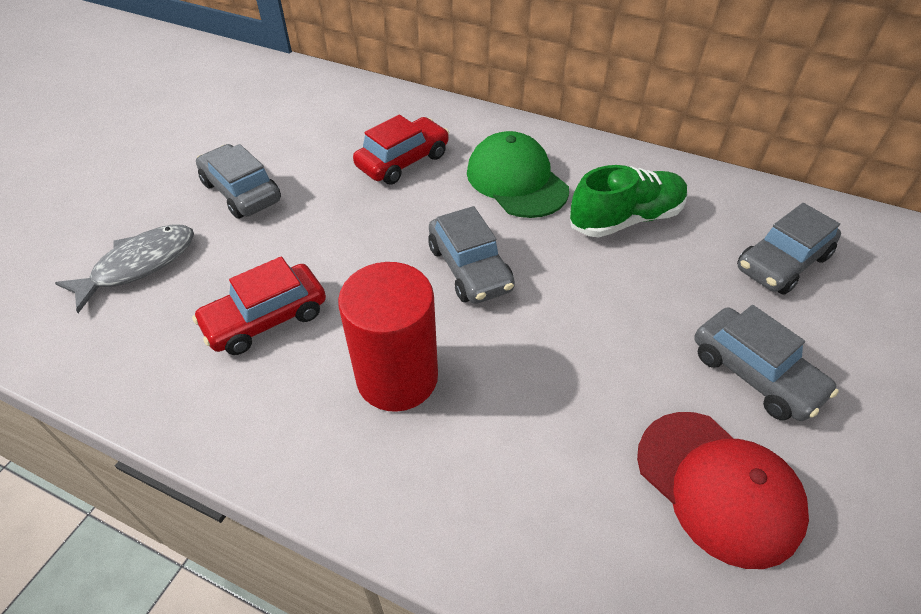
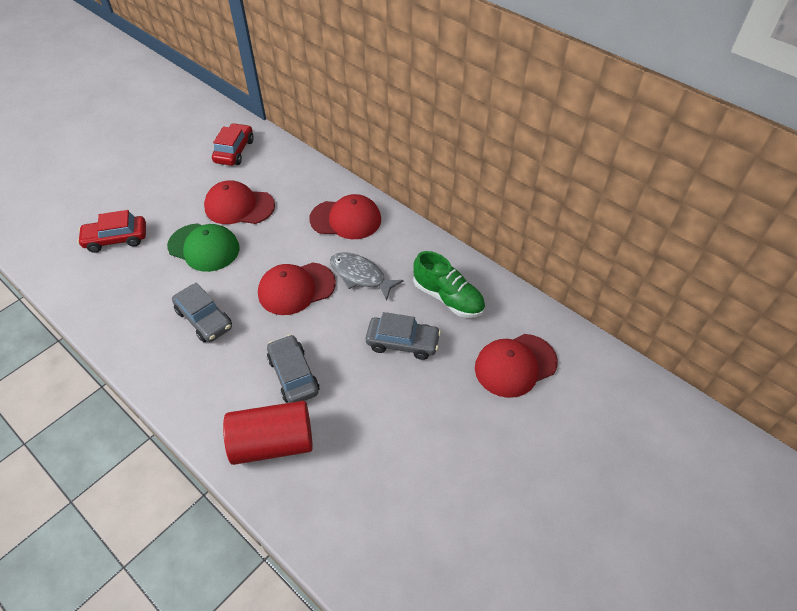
grey car: 4 -> 3
red cap: 1 -> 4

